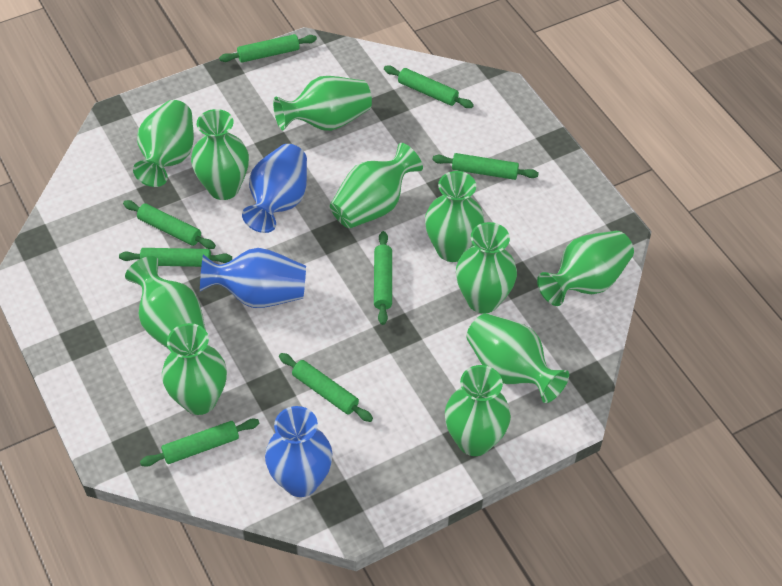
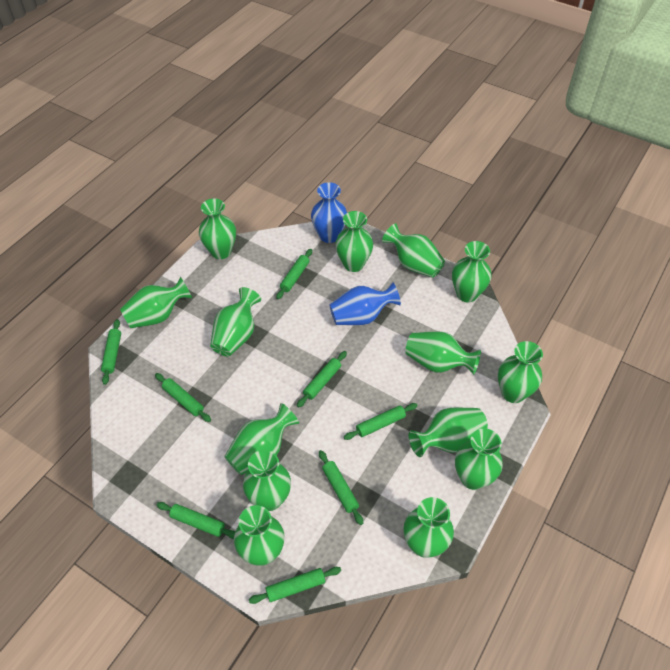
blue vase: 3 -> 2
green vase: 11 -> 14

